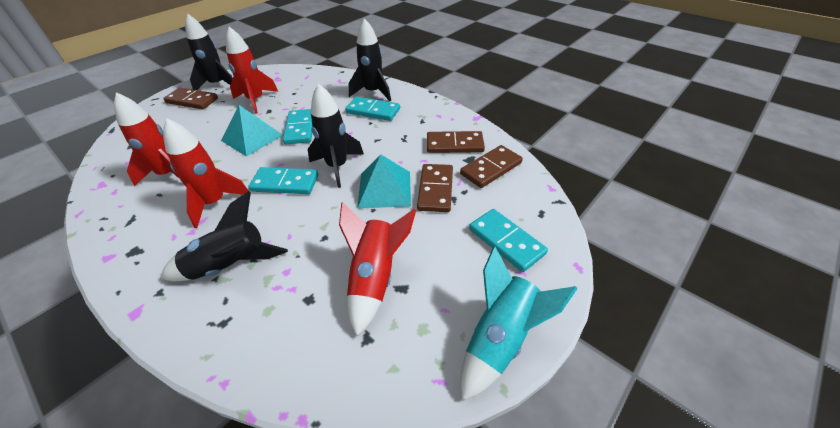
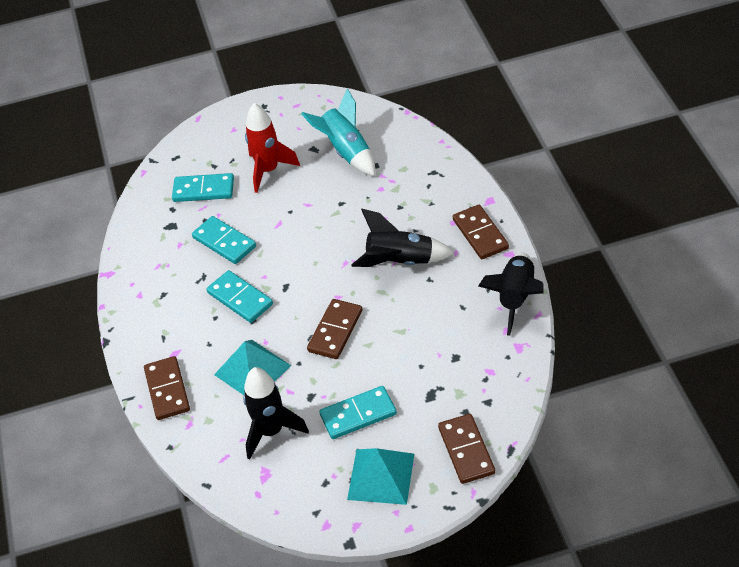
black rocket: 4 -> 3
red rocket: 4 -> 1

